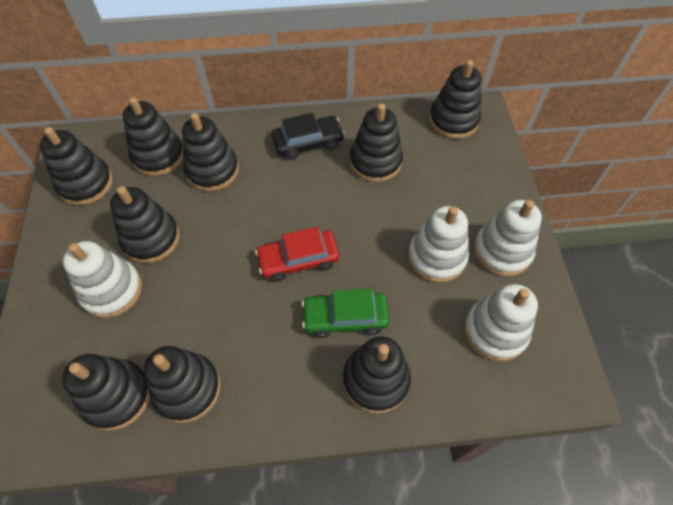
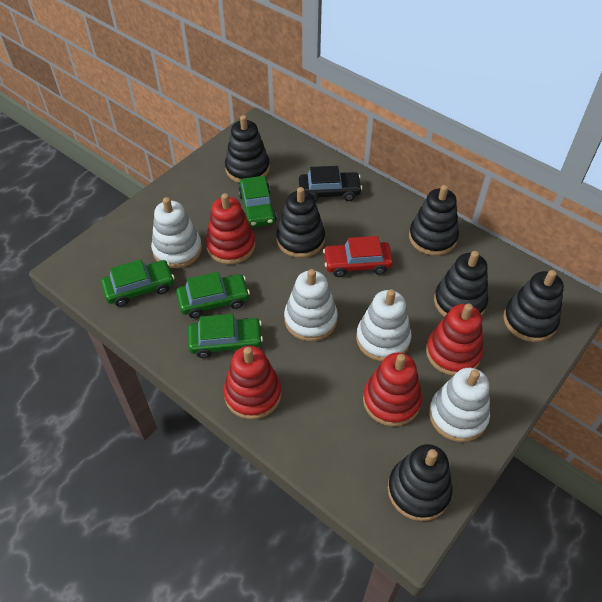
black stacking toy: 9 -> 6
green car: 1 -> 4
red stacking toy: 0 -> 4

